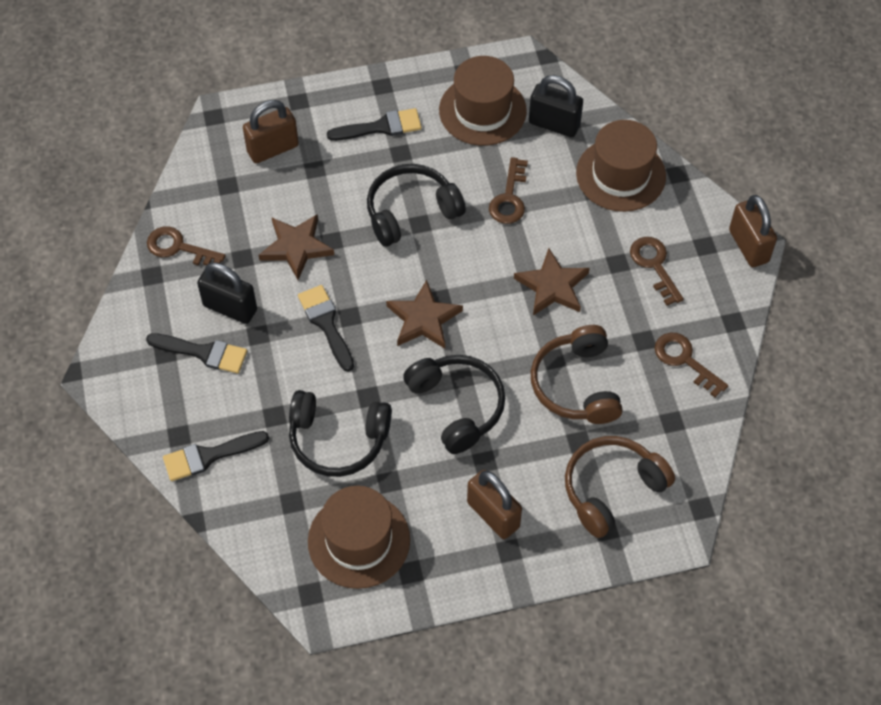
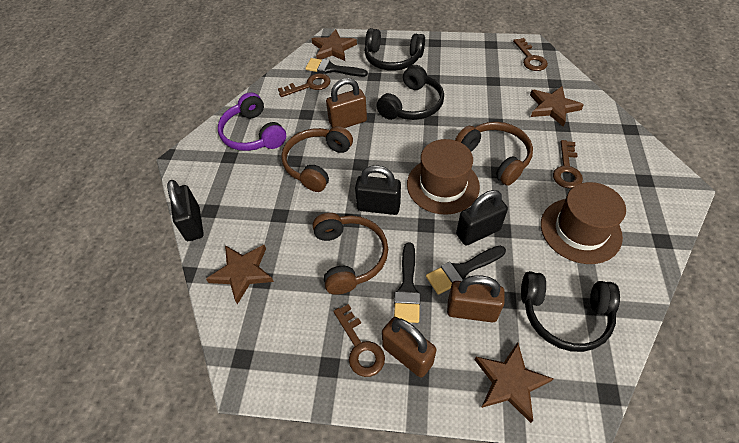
black brush: 4 -> 3
black padlock: 2 -> 3
brown hat: 3 -> 2
brown headphones: 2 -> 3
brown star: 3 -> 4
purple headphones: 0 -> 1

